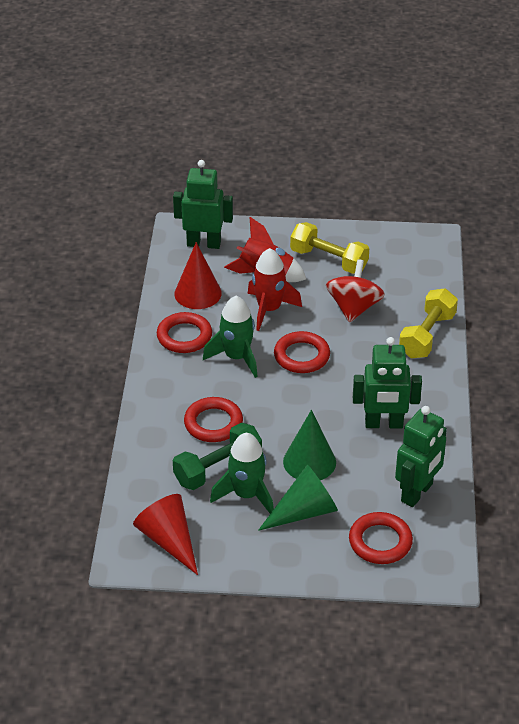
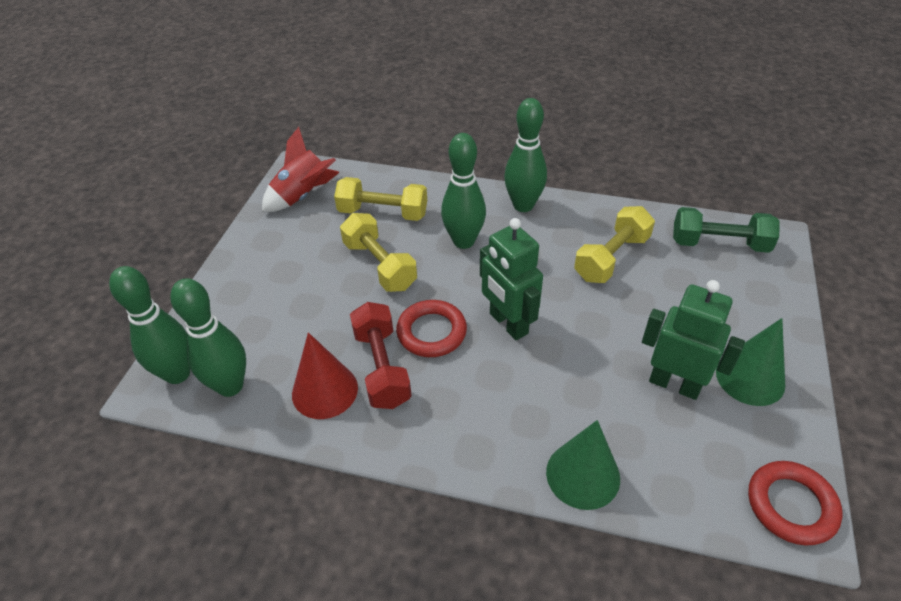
green bowling pin: 0 -> 4
green robot: 3 -> 2
green rocket: 2 -> 0
red cone: 2 -> 1
red dumbbell: 0 -> 1
red ring: 4 -> 2
red rocket: 2 -> 1
red spinning top: 1 -> 0
yellow dumbbell: 2 -> 3

